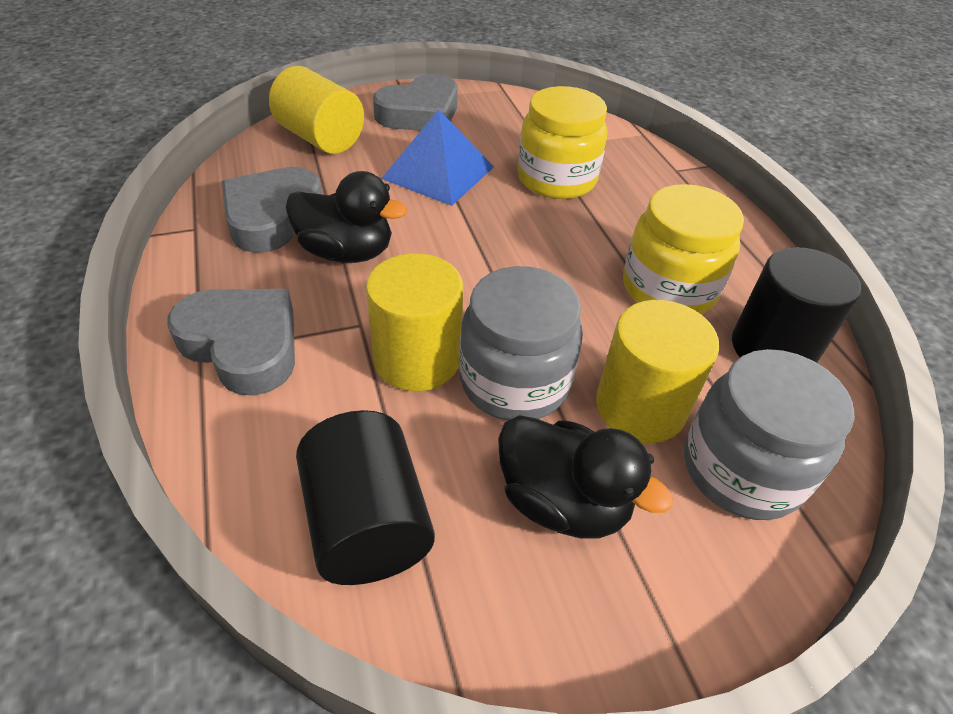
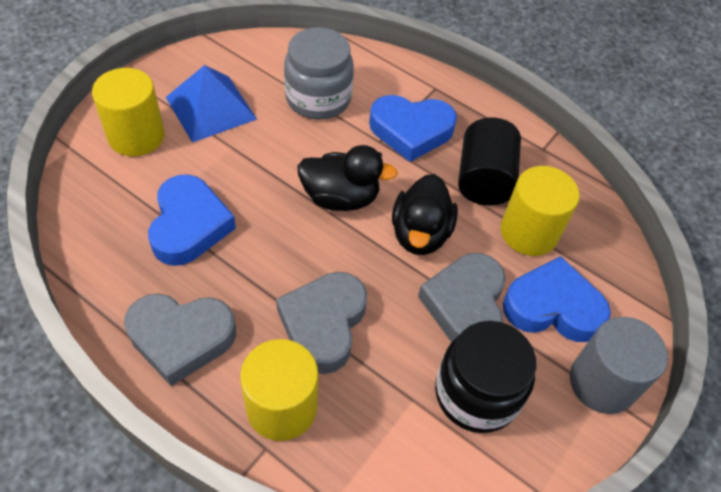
black cylinder: 2 -> 1
black jar: 0 -> 1
blue heart: 0 -> 3
grey cylinder: 0 -> 1
grey jar: 2 -> 1
yellow jar: 2 -> 0

